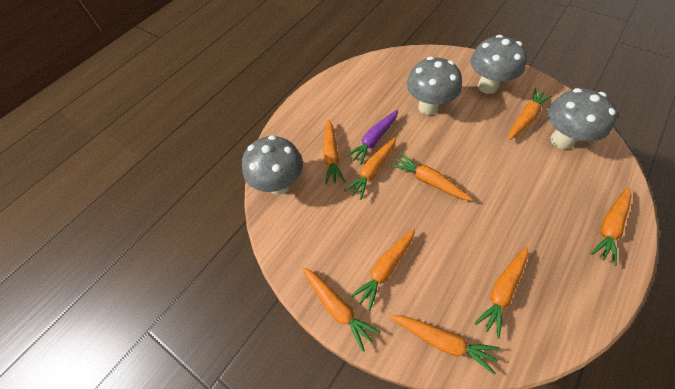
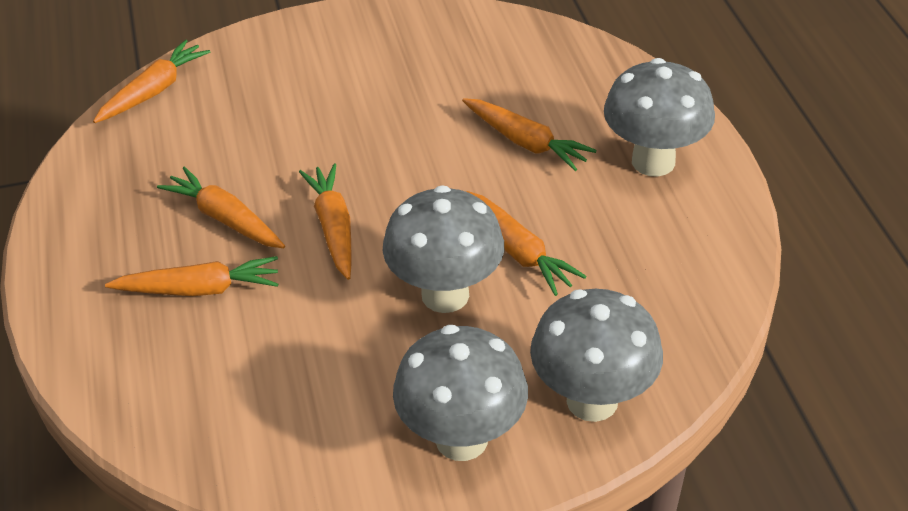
orange carrot: 9 -> 6
purple carrot: 1 -> 0

